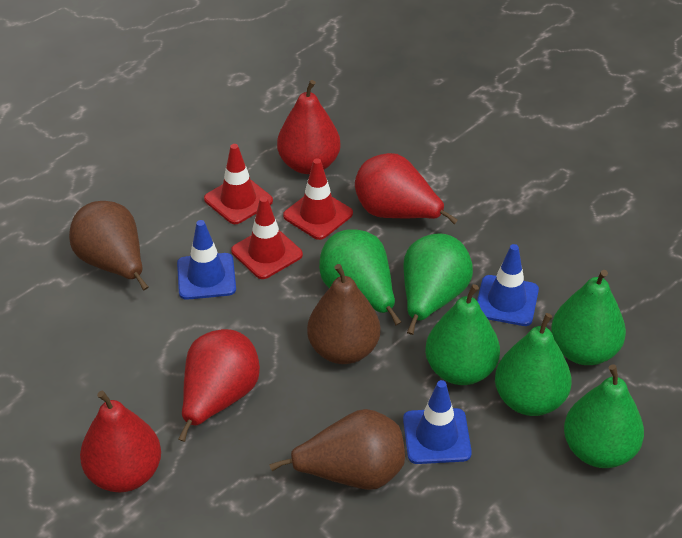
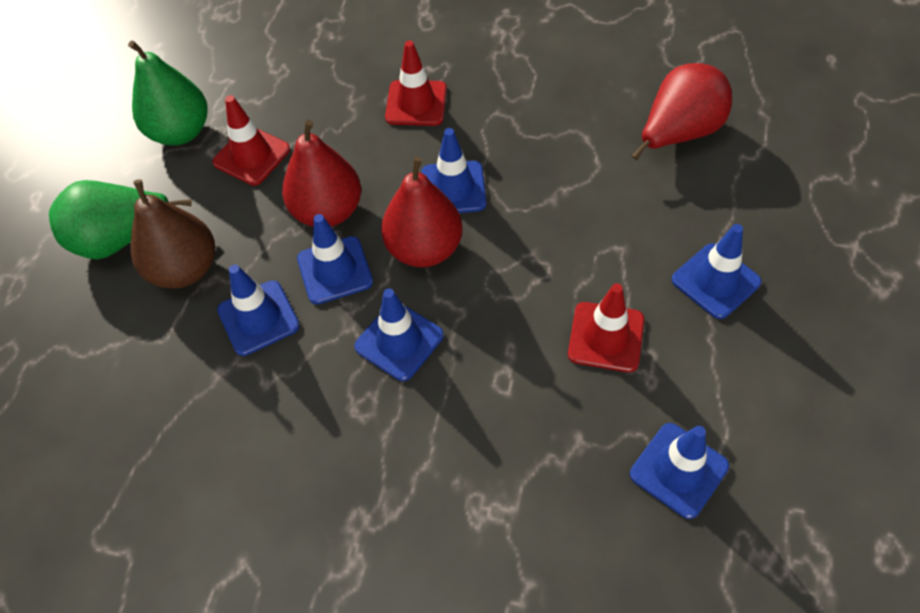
blue traffic cone: 3 -> 6
brown pear: 3 -> 1
green pear: 6 -> 2
red pear: 4 -> 3

